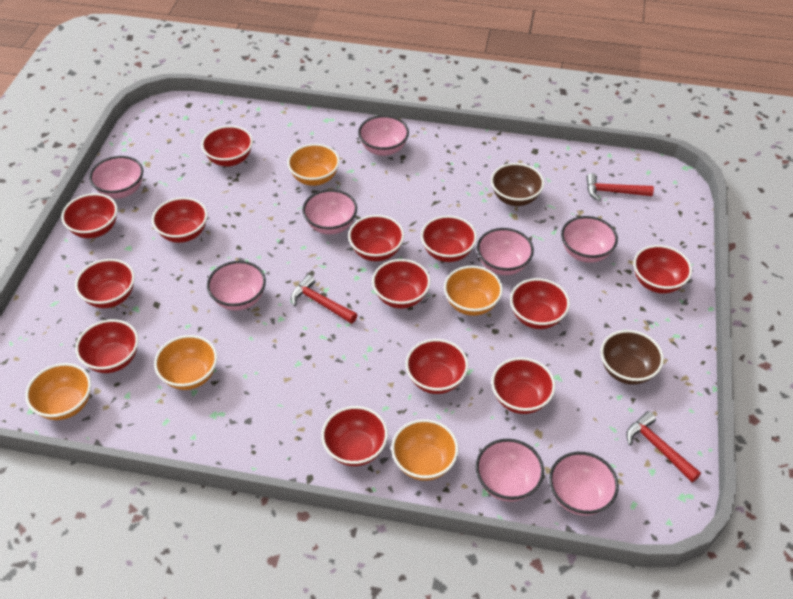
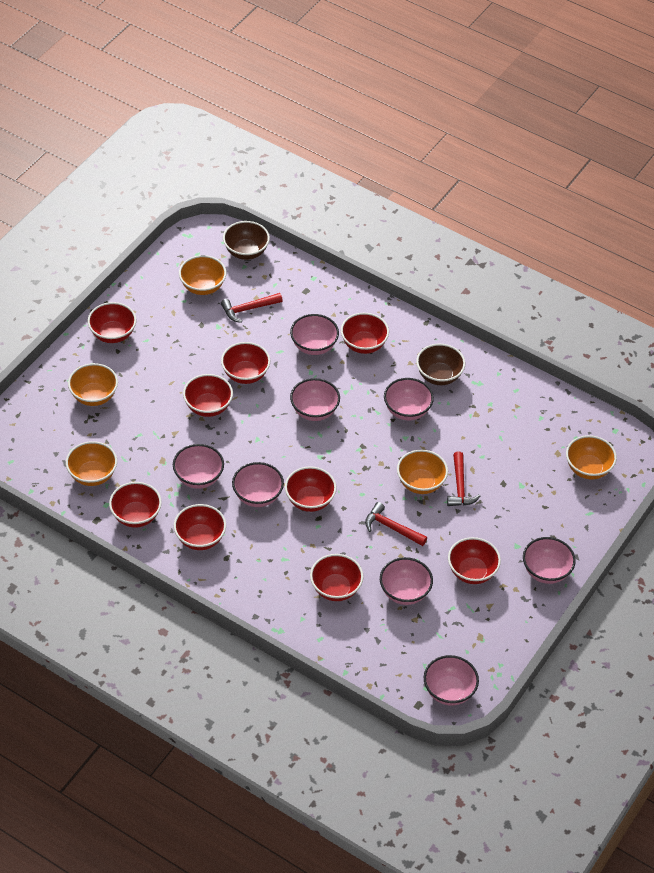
red bowl: 13 -> 9

